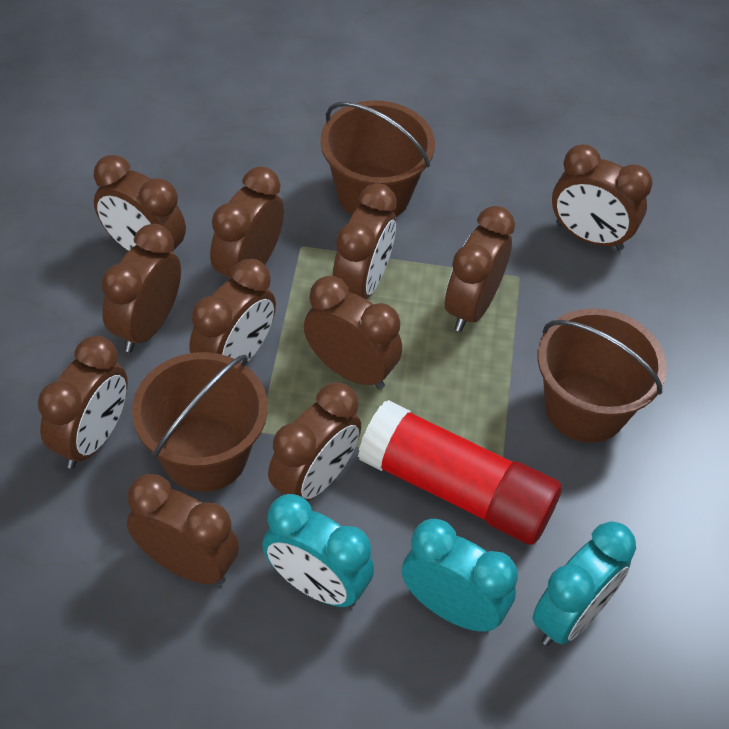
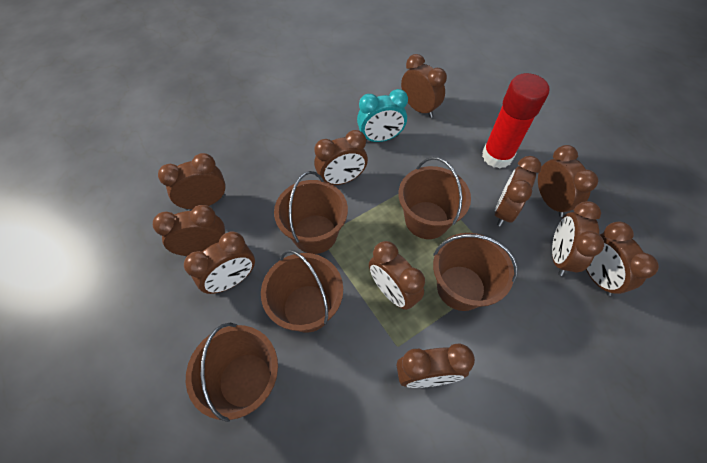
brown bucket: 3 -> 5
turquoise clock: 3 -> 1

